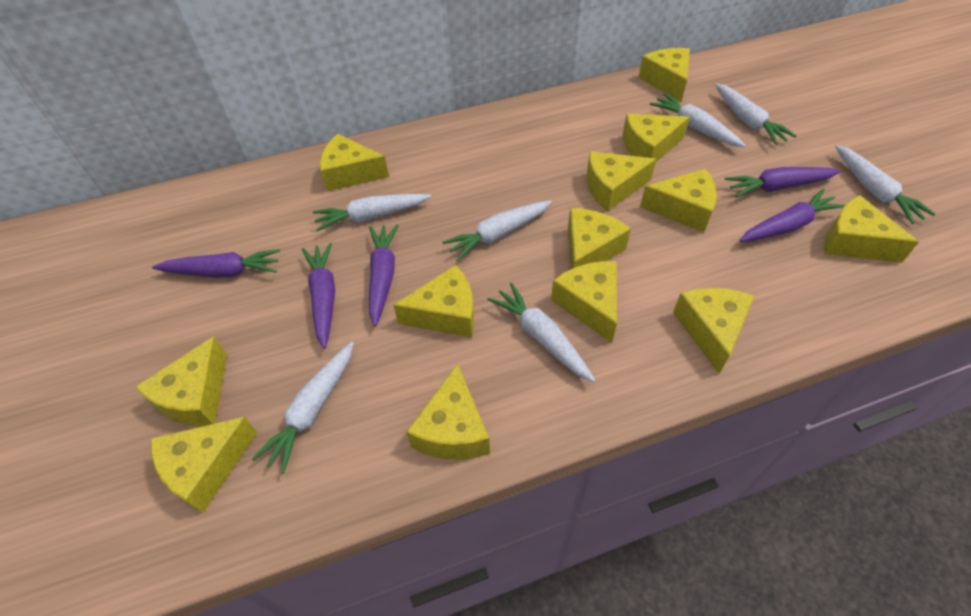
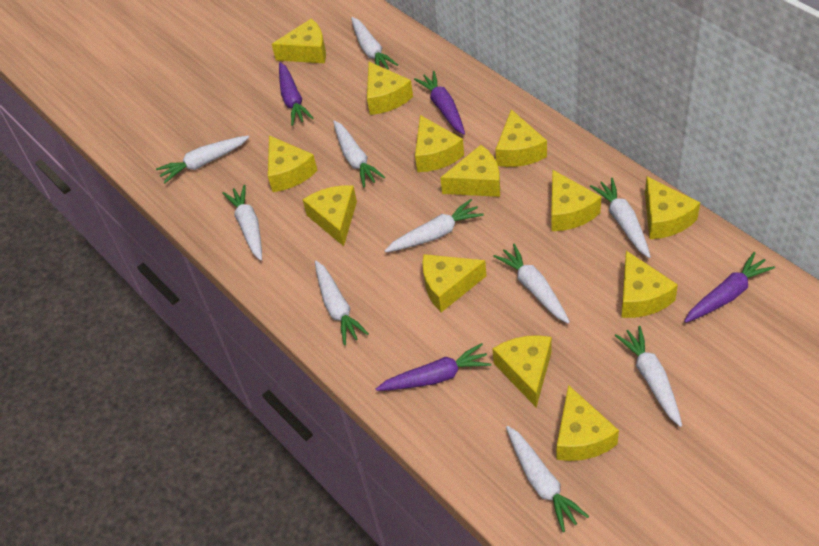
purple carrot: 5 -> 4
white carrot: 7 -> 10

